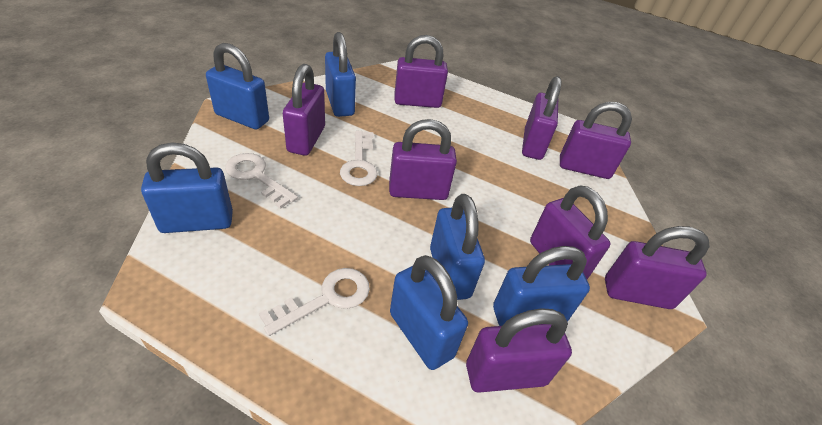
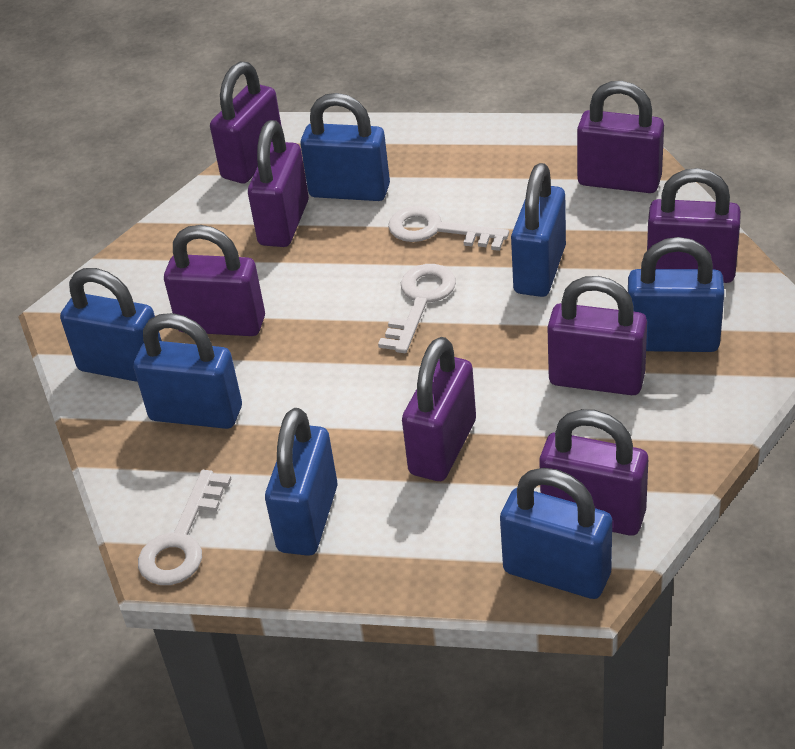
blue padlock: 6 -> 7

